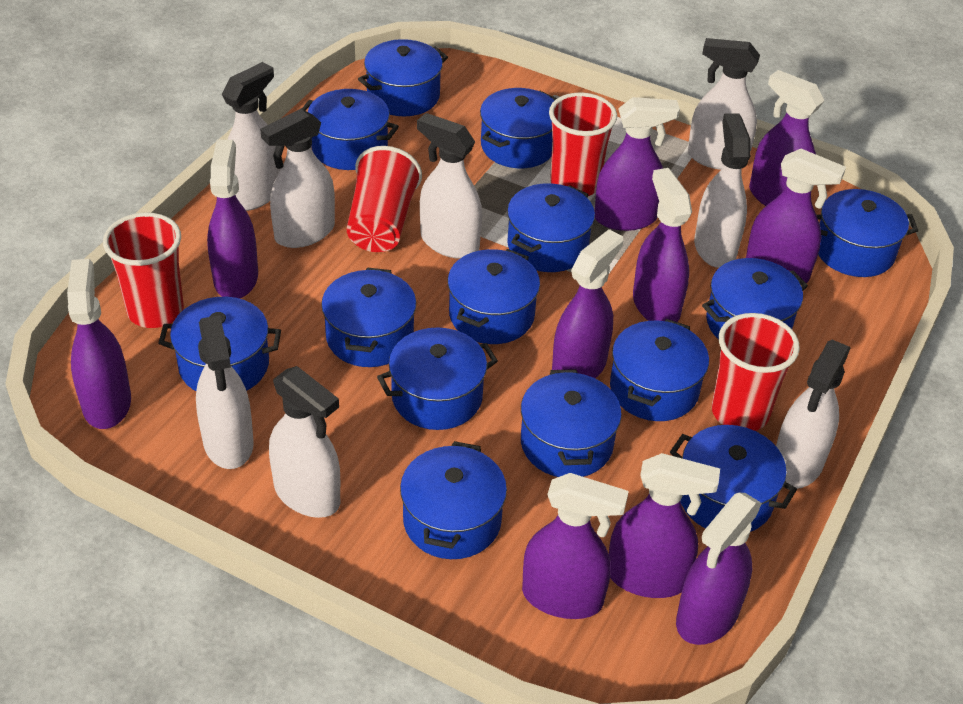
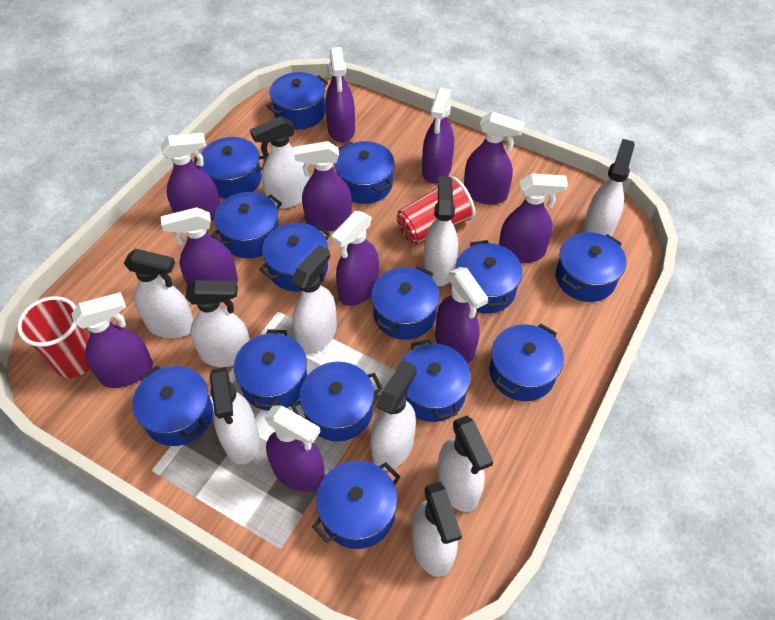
purple spray bottle: 10 -> 11
red cup: 4 -> 2
white spray bottle: 8 -> 10

